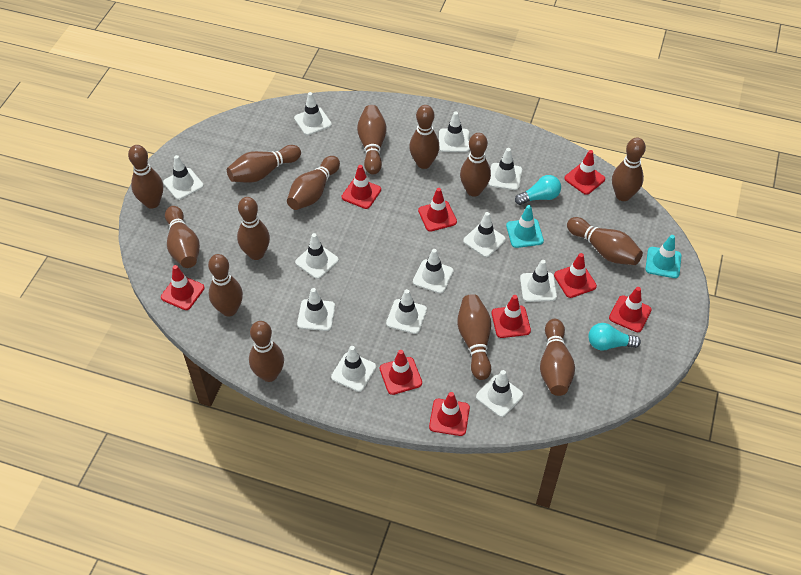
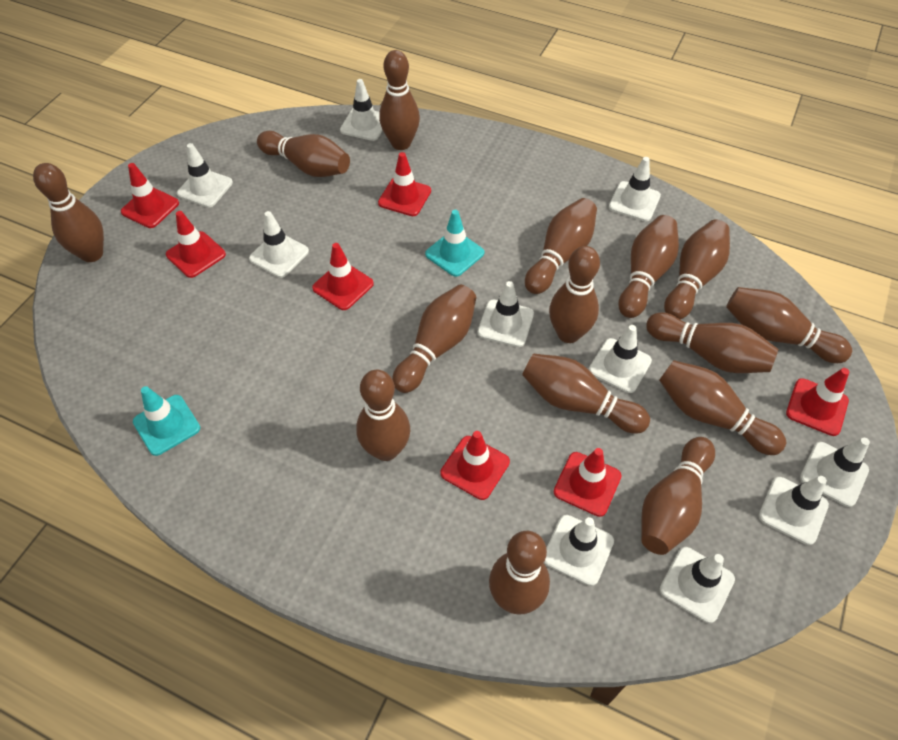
brown bowling pin: 14 -> 15
red traffic cone: 9 -> 7
turquoise light bulb: 2 -> 0
white traffic cone: 12 -> 10

